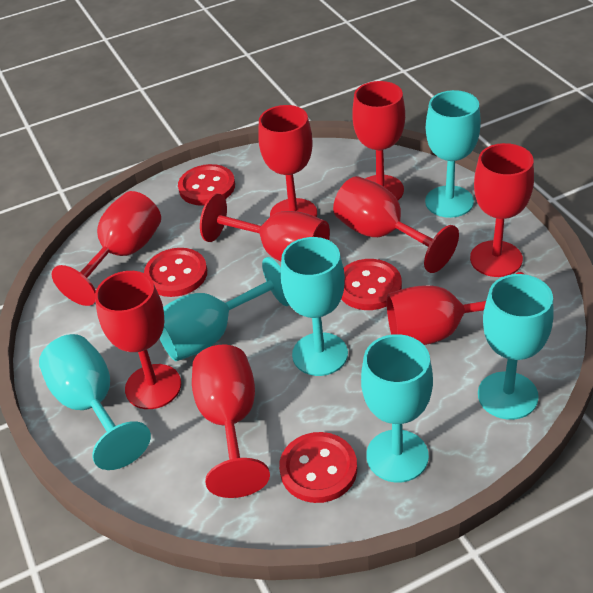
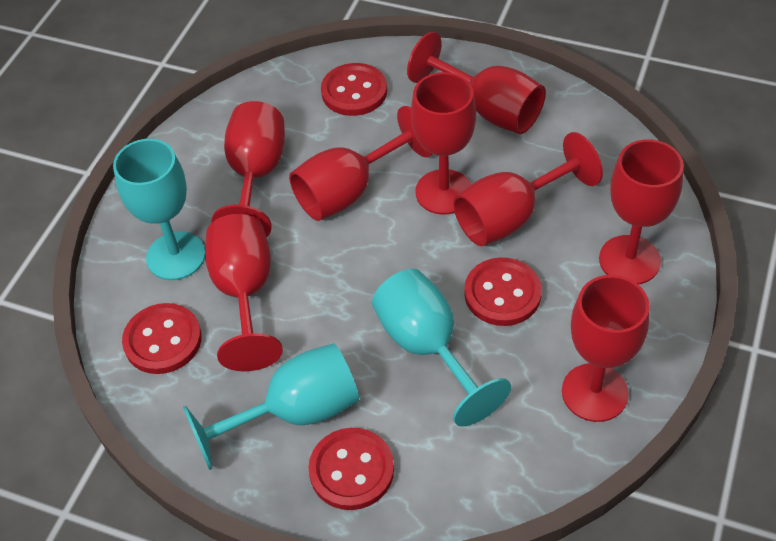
red goblet: 9 -> 8
turquoise goblet: 6 -> 3

